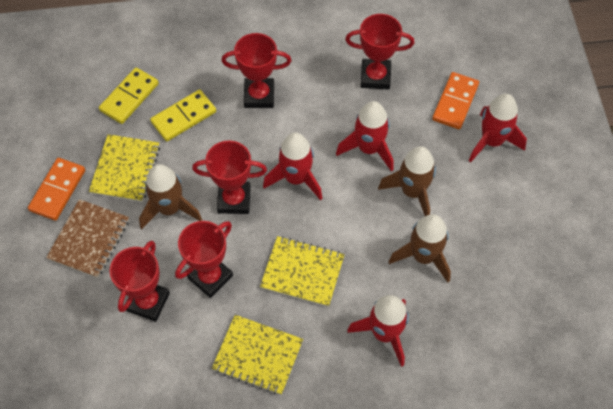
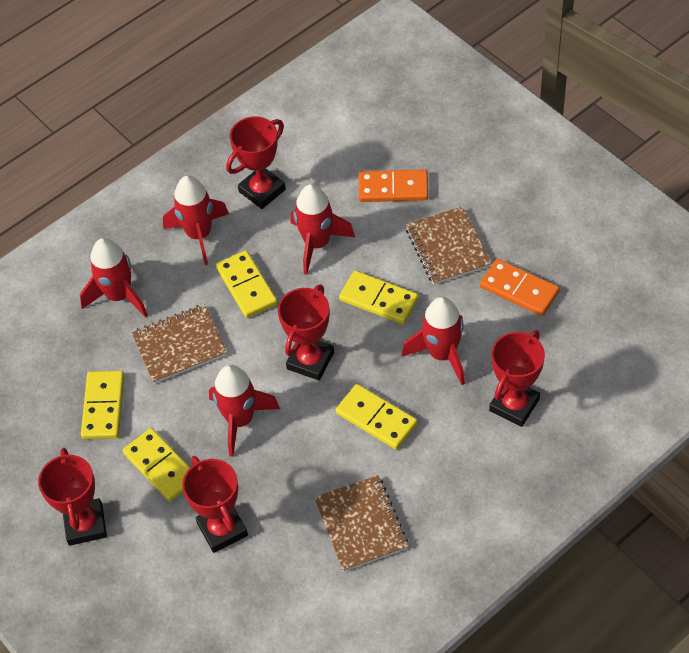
brown notebook: 1 -> 3
brown rocket: 3 -> 0
red rocket: 4 -> 5
yellow domino: 2 -> 5
yellow notebook: 3 -> 0

